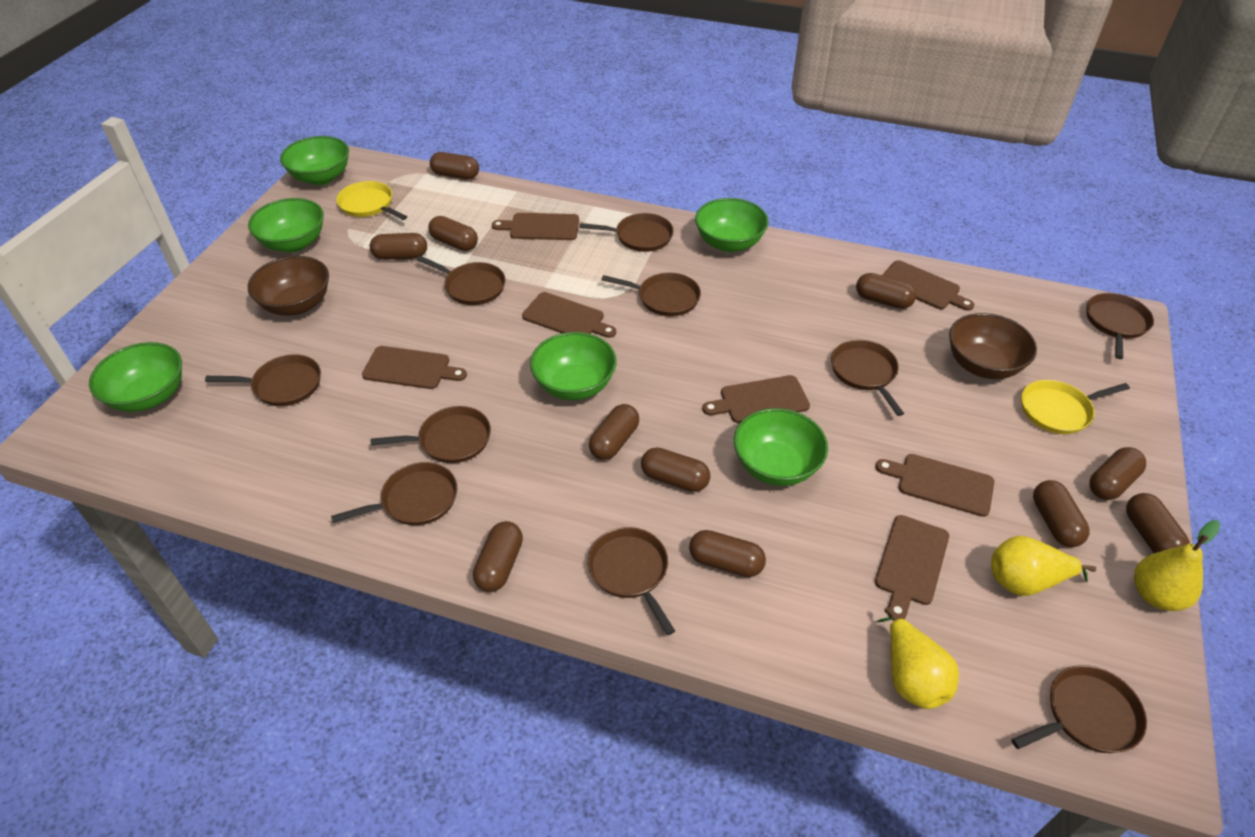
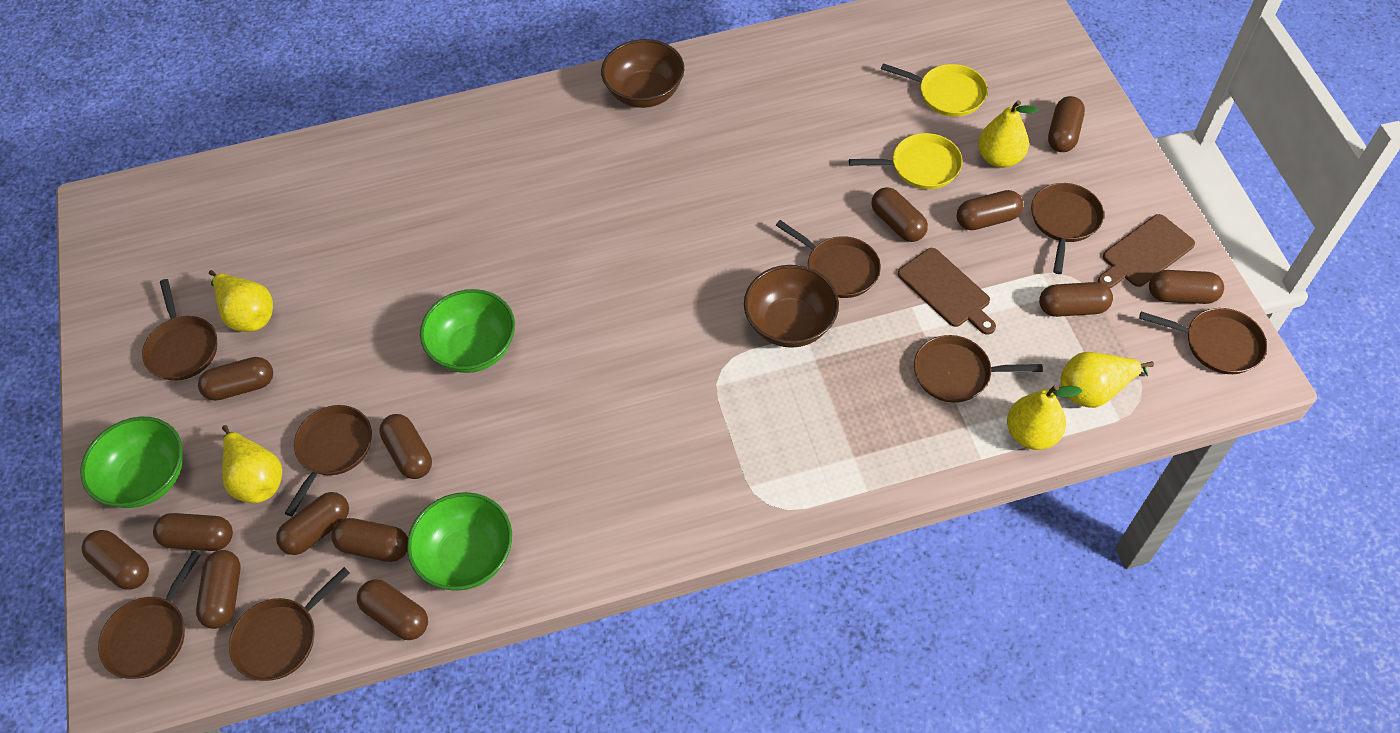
brown capsule: 11 -> 13
brown cutting board: 7 -> 2
brown pan: 10 -> 8
green bowl: 6 -> 3
yellow pear: 3 -> 5

